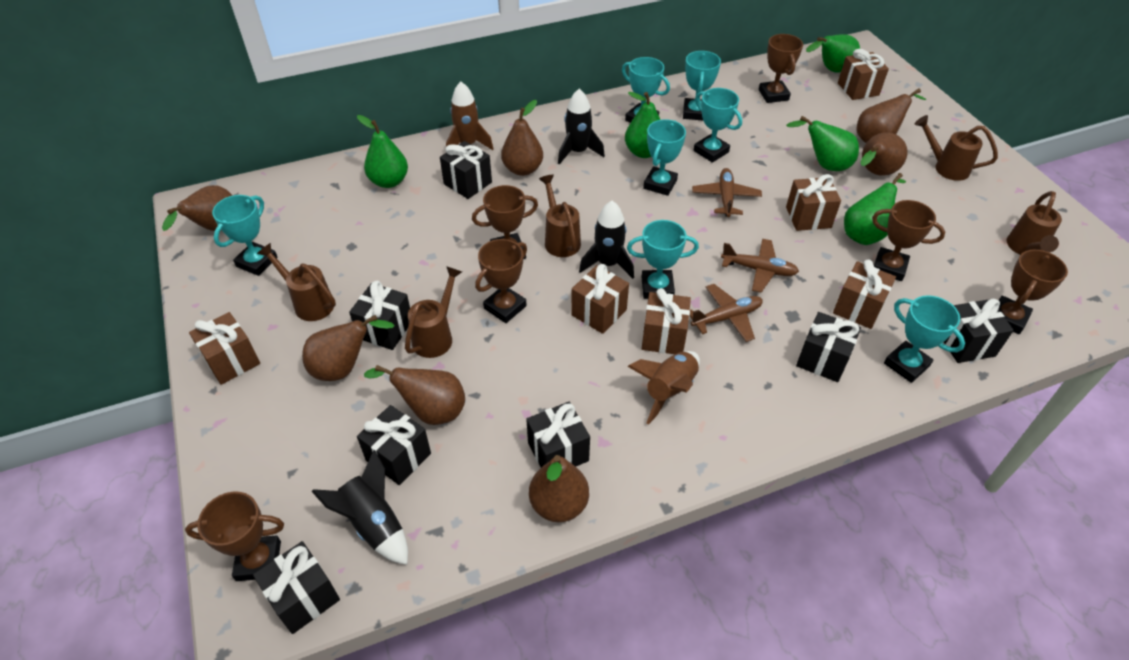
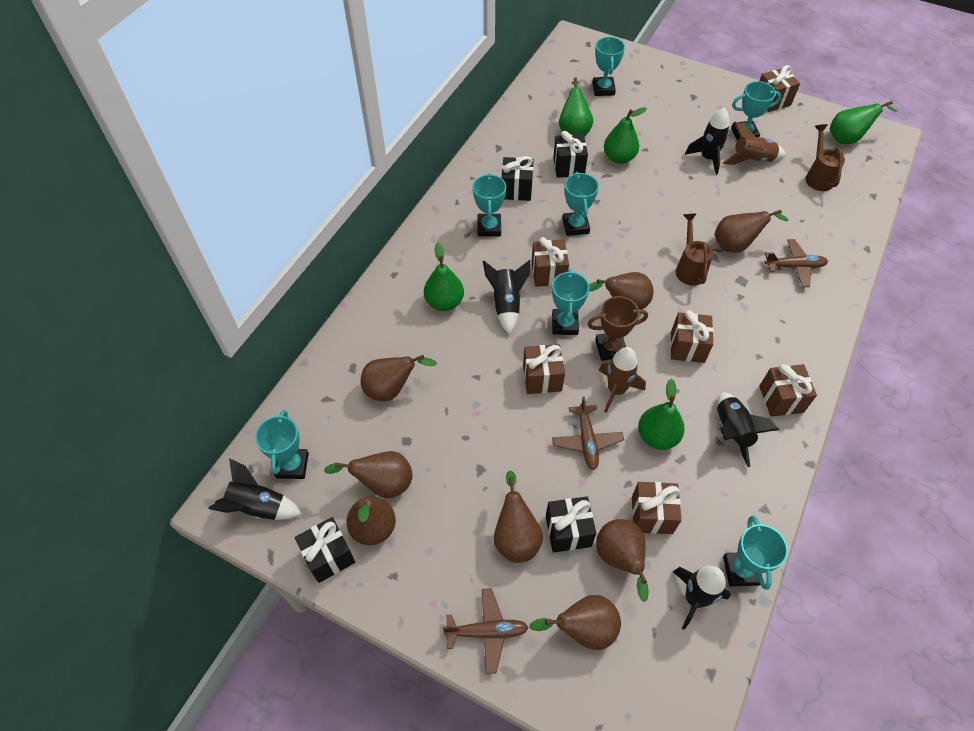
black gift: 7 -> 4
black rocket: 3 -> 5
brown pear: 7 -> 8
brown trophy: 6 -> 1
brown watering can: 5 -> 2

